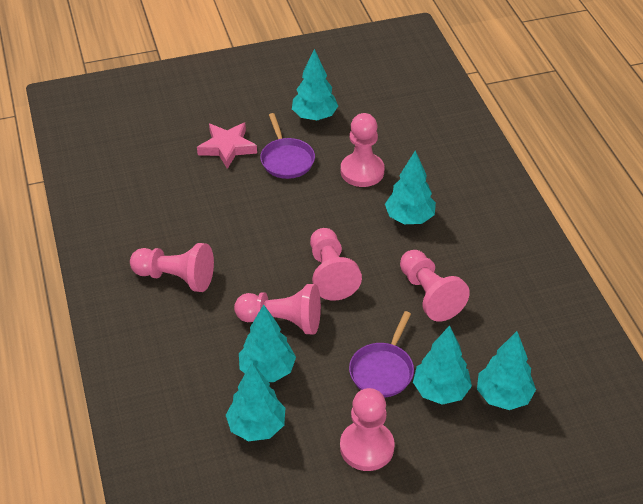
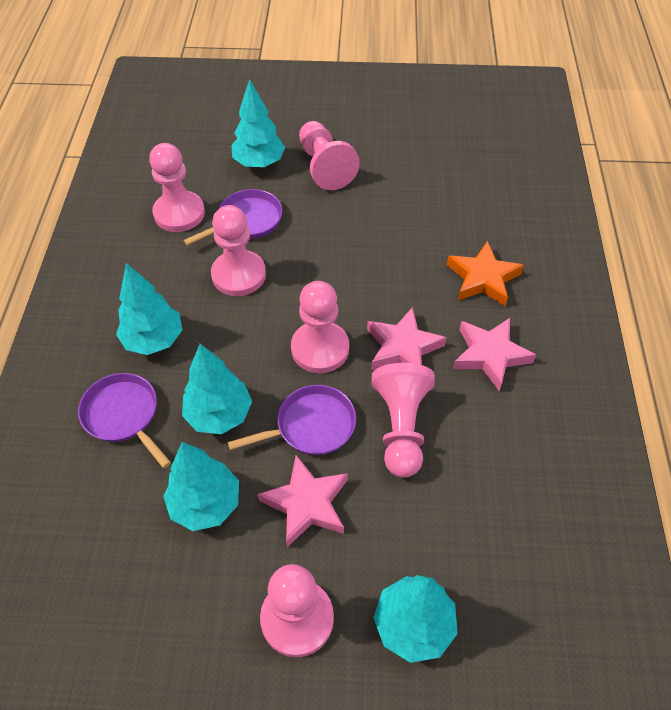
orange star: 0 -> 1
pink star: 1 -> 3
purple pan: 2 -> 3
turquoise tree: 6 -> 5

